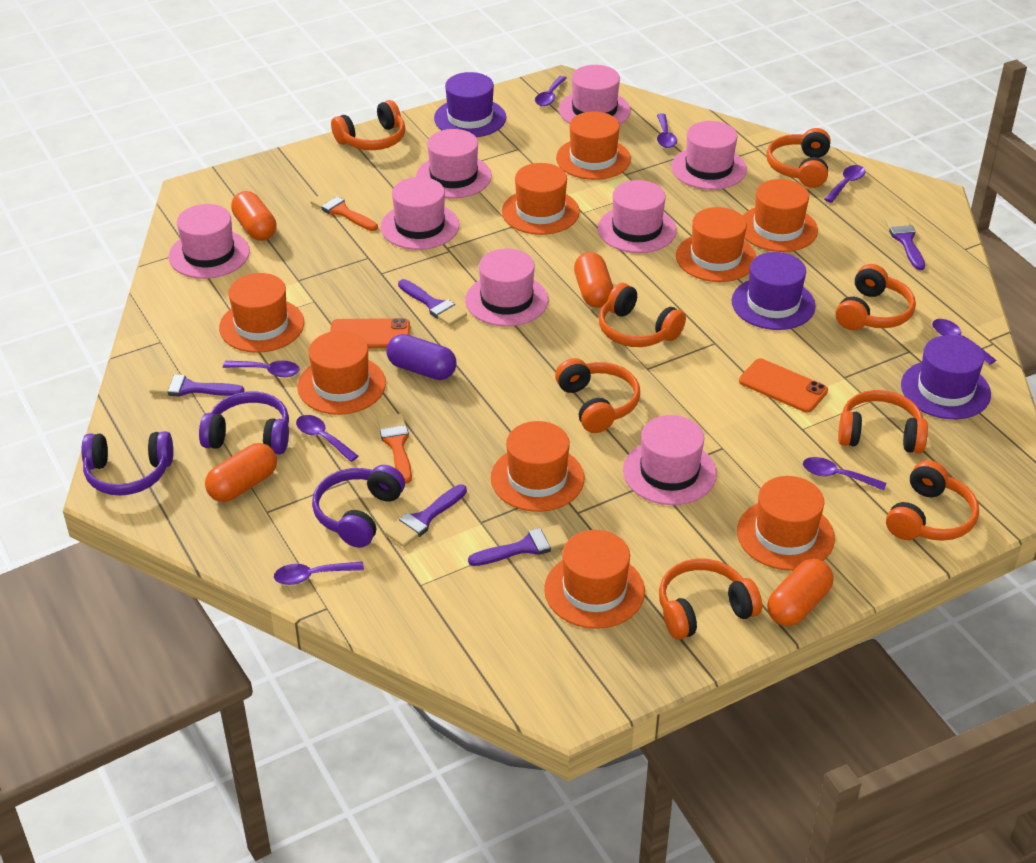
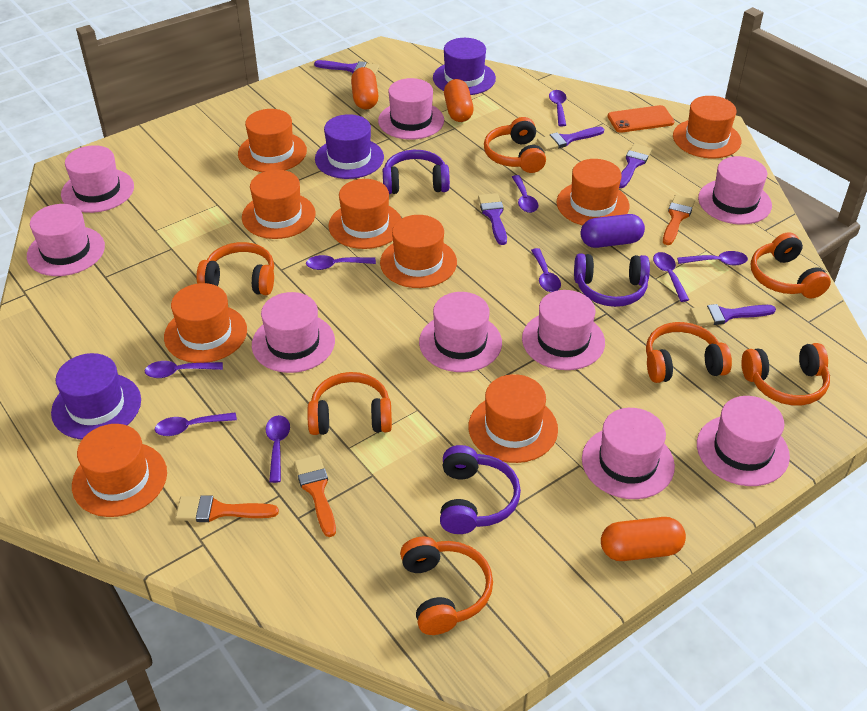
orange brush: 2 -> 3
orange capsule: 4 -> 3
orange headphones: 8 -> 7
orange phone: 2 -> 1
pink hat: 8 -> 9
purple spoon: 8 -> 9

